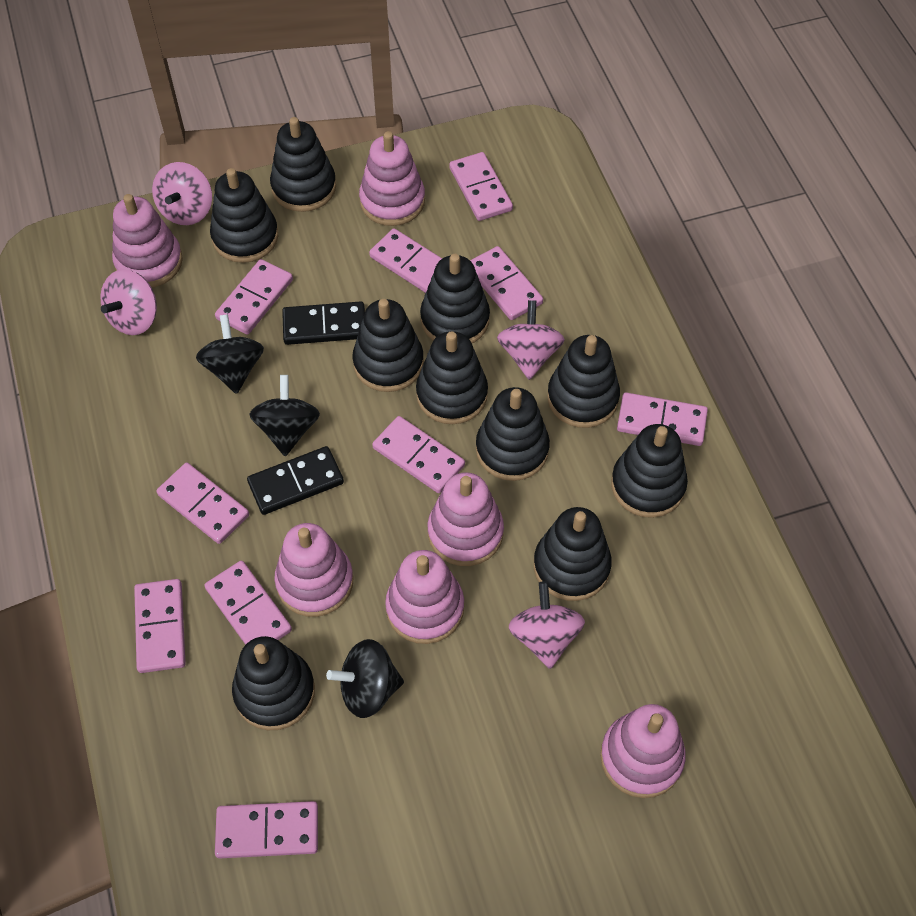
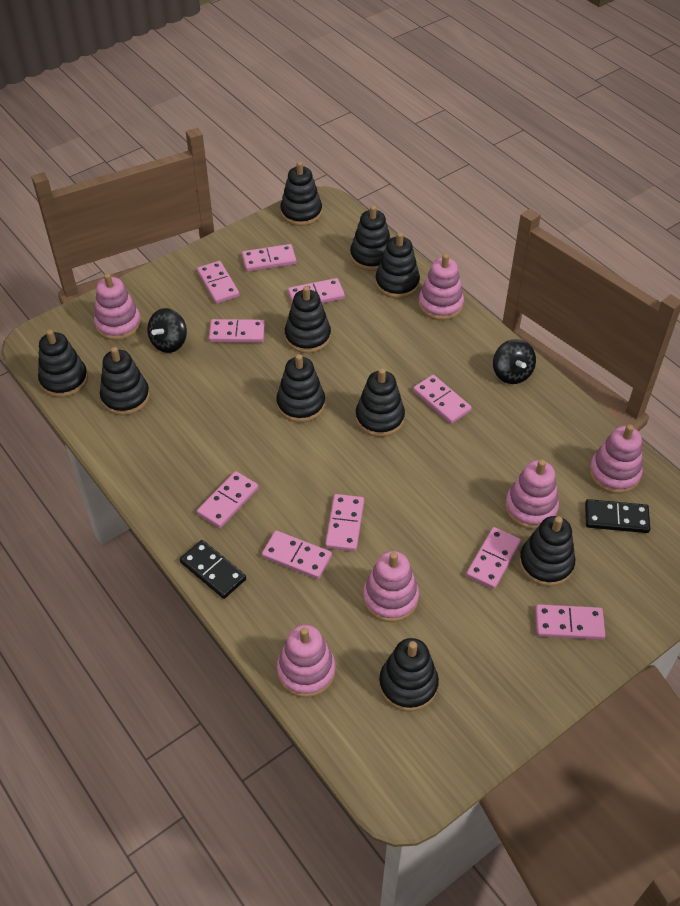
black spinning top: 3 -> 2
pink spinning top: 4 -> 0

